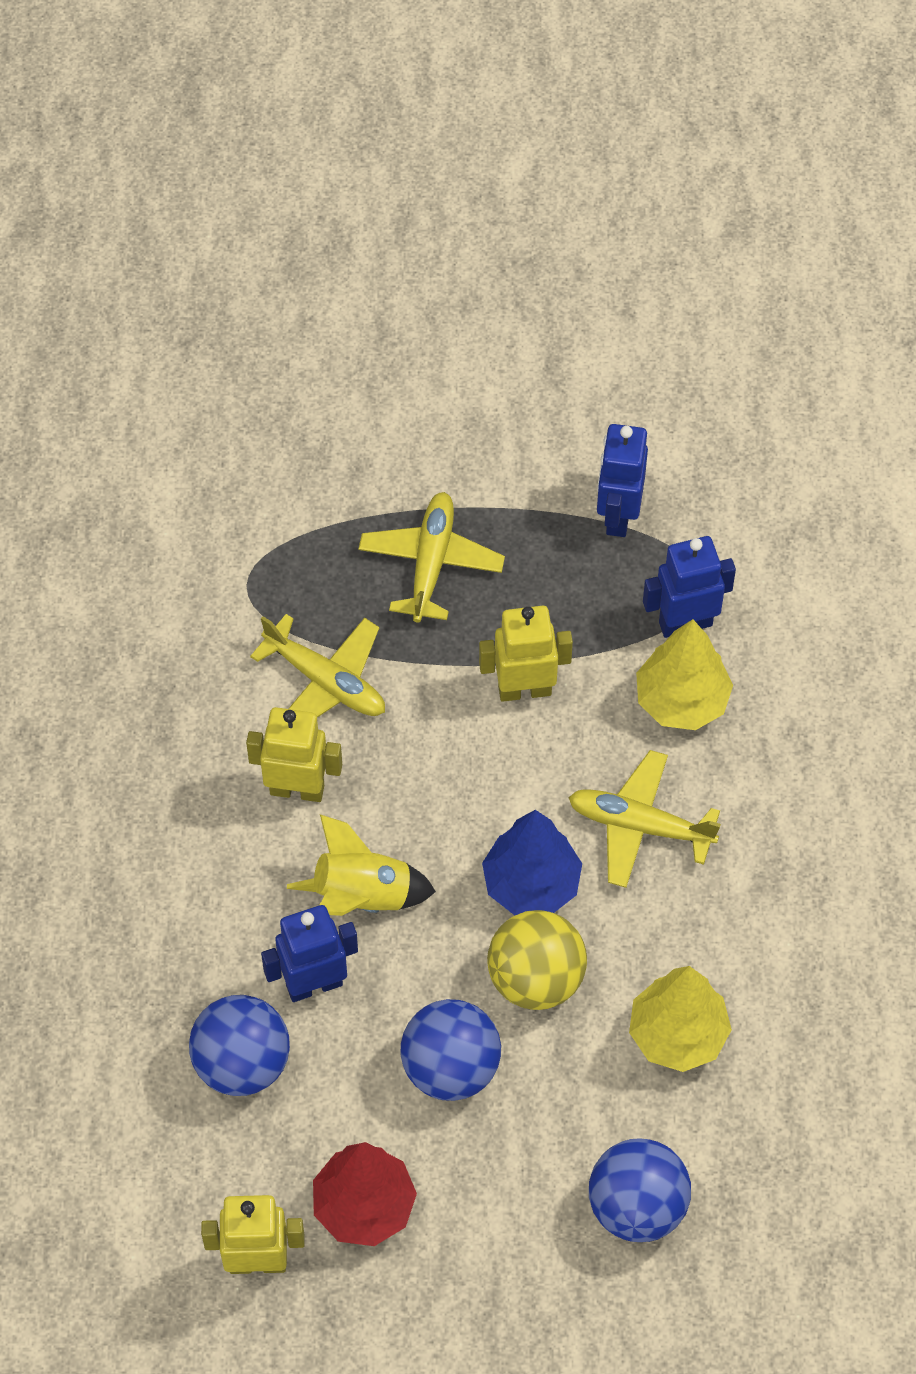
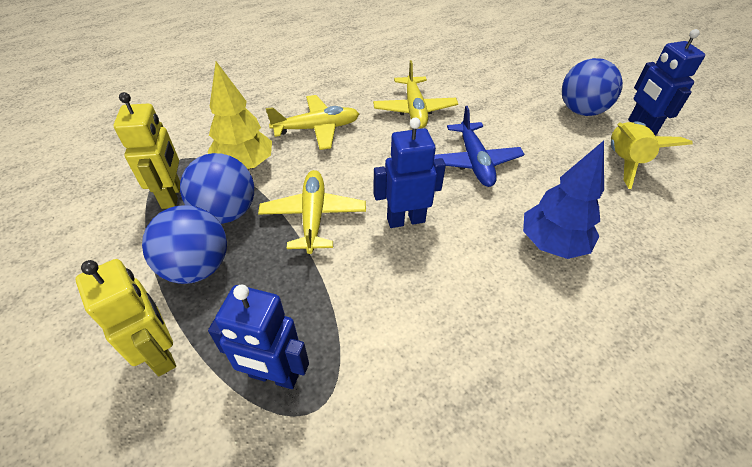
blue plane: 0 -> 1
red tree: 1 -> 0
yellow ball: 1 -> 0
yellow robot: 3 -> 2
yellow tree: 2 -> 1

